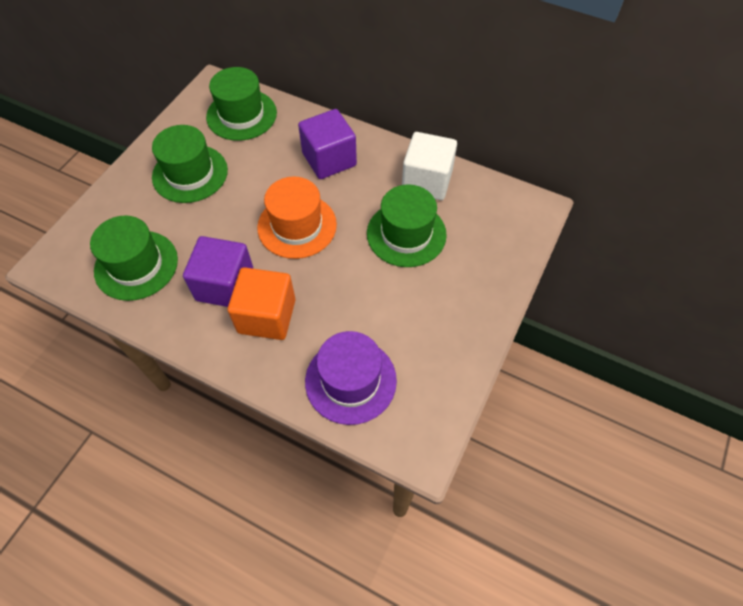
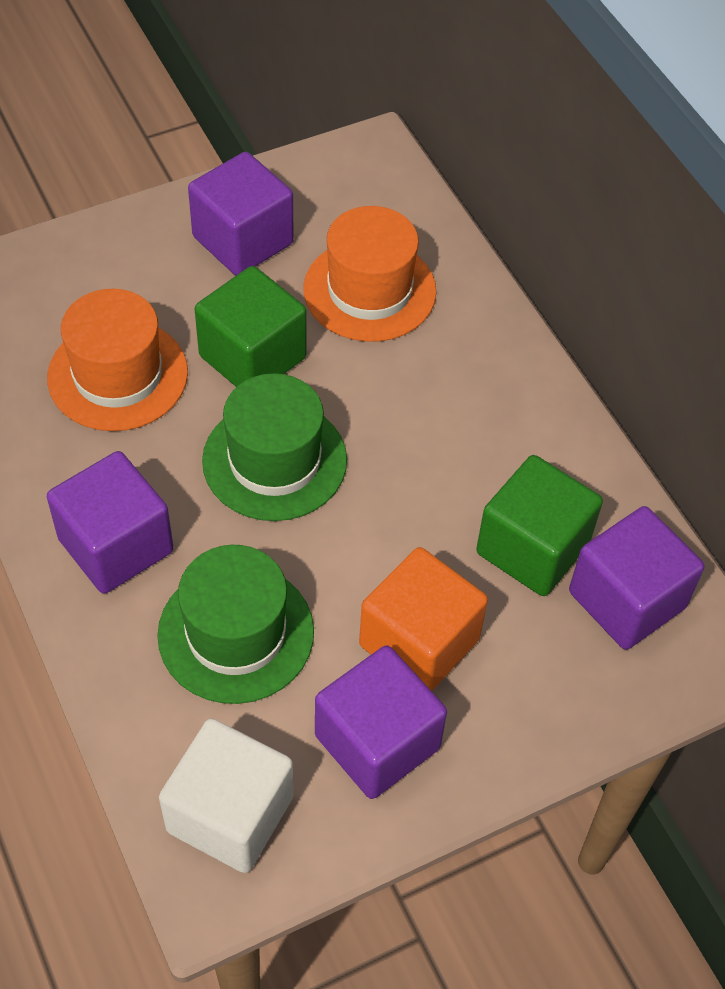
green cube: 0 -> 2
green hat: 4 -> 2
orange hat: 1 -> 2
purple cube: 2 -> 4
purple hat: 1 -> 0

